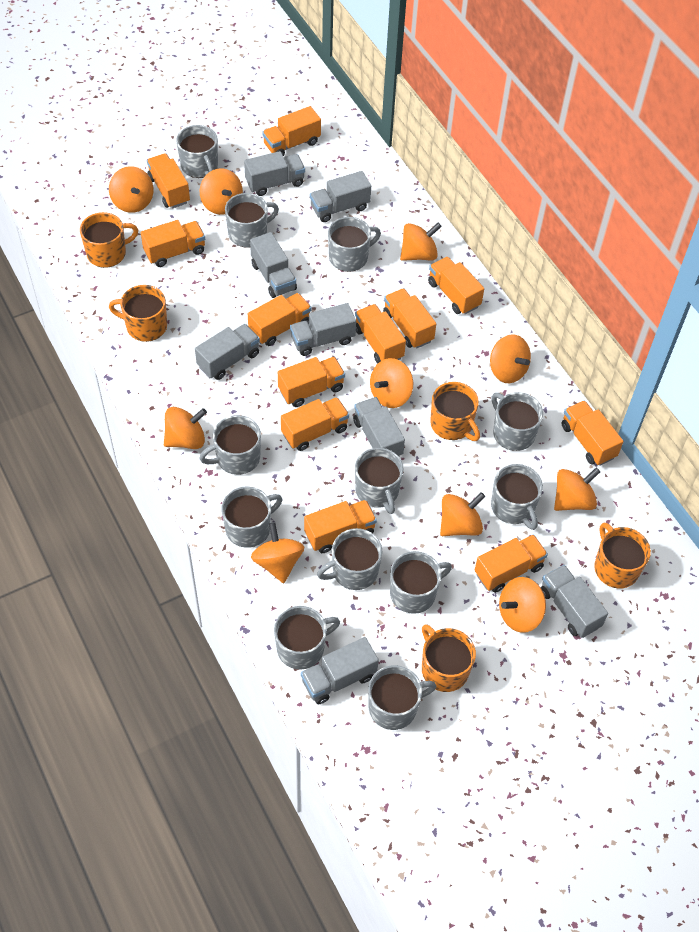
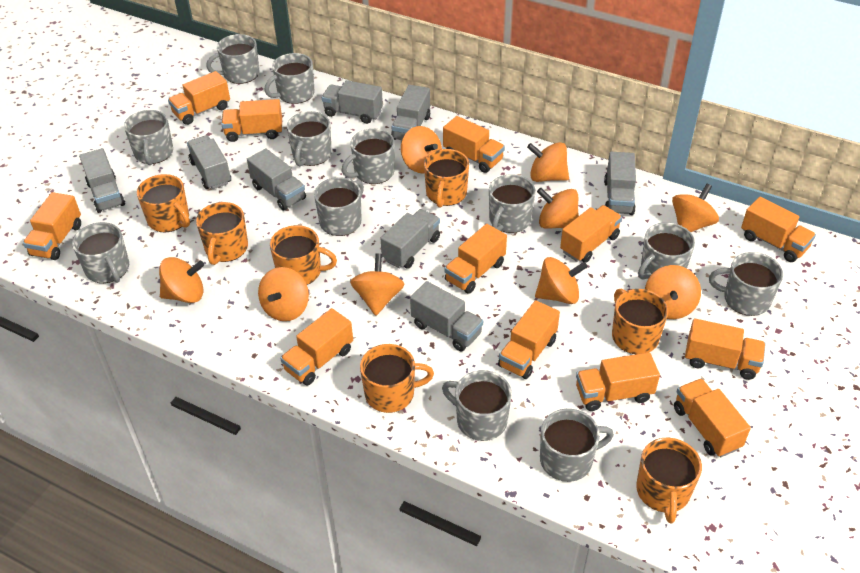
orange mug: 5 -> 7
orange spinning top: 10 -> 9

